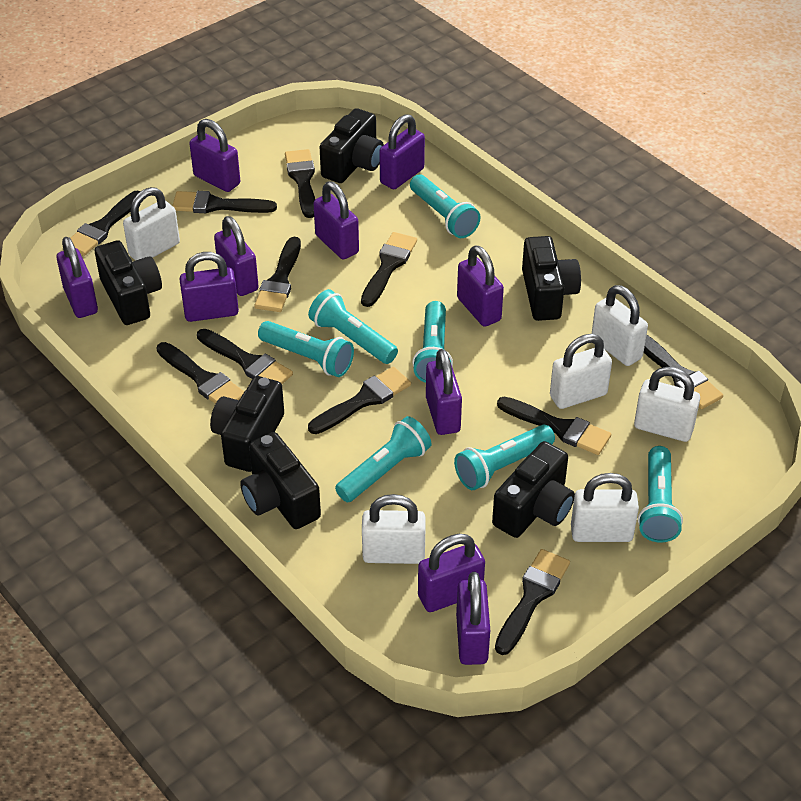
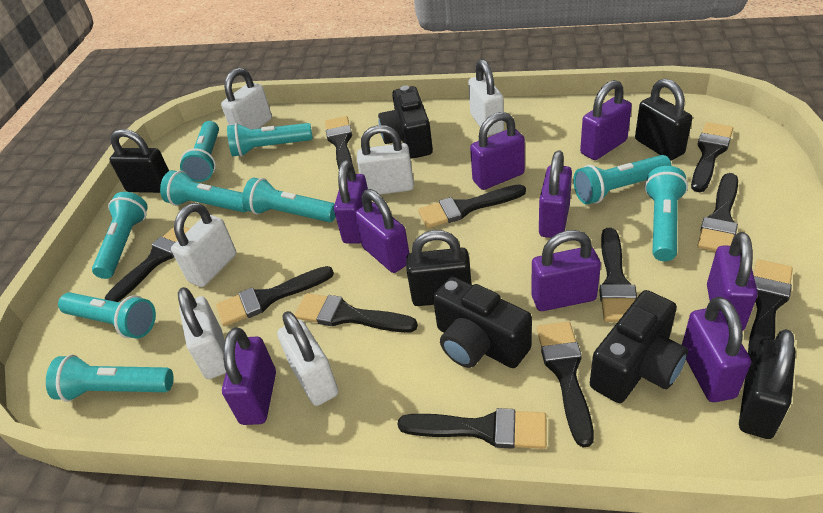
black camera: 6 -> 3
black padlock: 0 -> 4
purple padlock: 10 -> 9
turquoise flashlight: 7 -> 9

